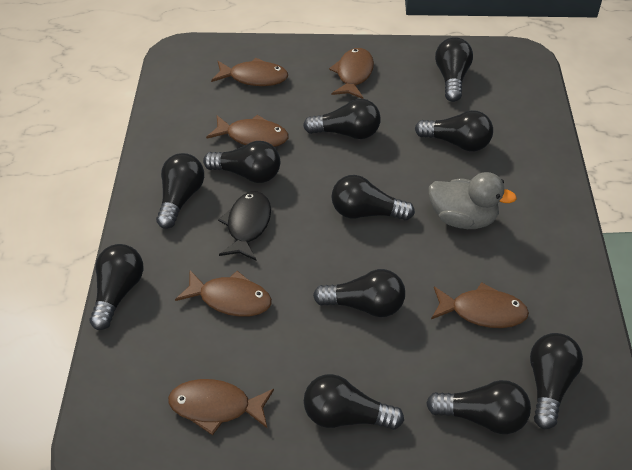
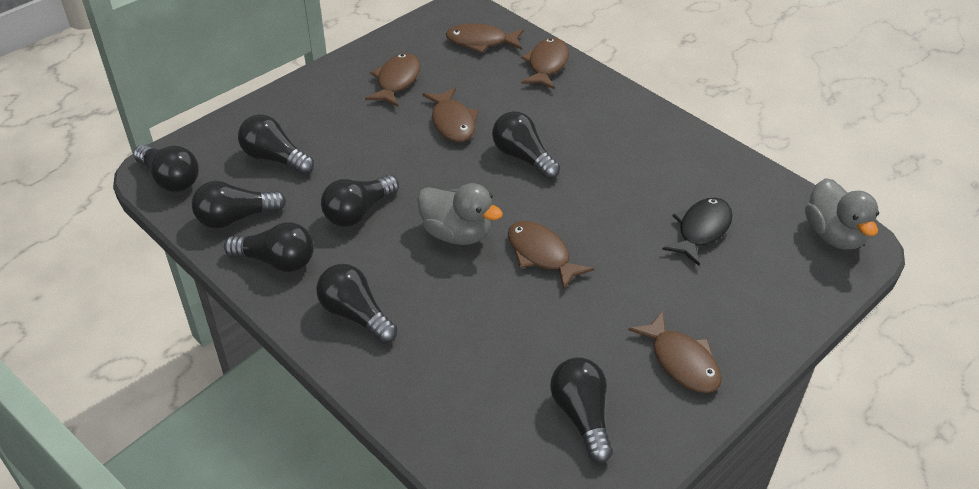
black light bulb: 11 -> 8
grey duck: 1 -> 2

